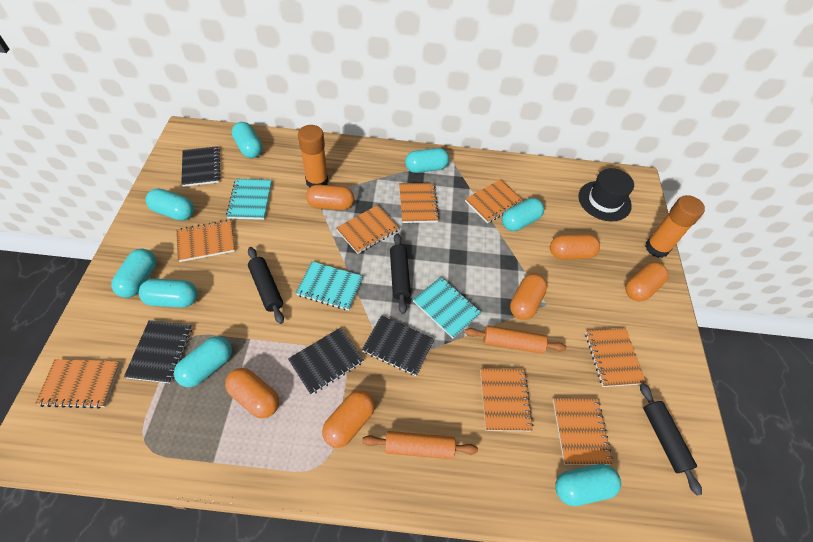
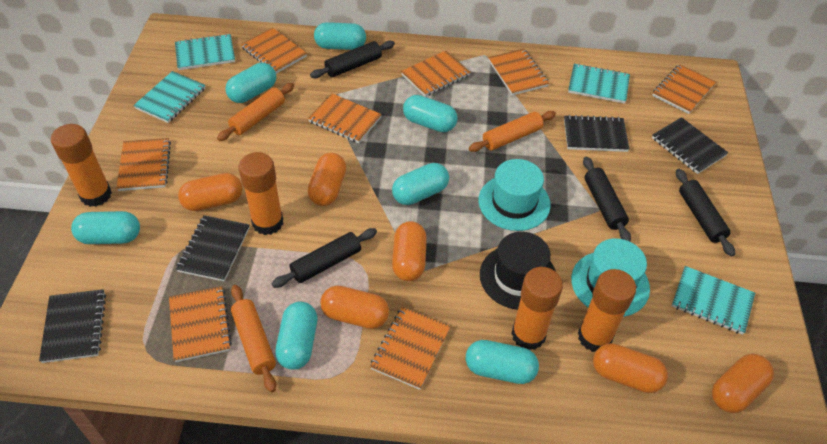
black rolling pin: 3 -> 4
orange glue stick: 2 -> 4
orange rolling pin: 2 -> 3
turquoise capsule: 8 -> 7
turquoise hat: 0 -> 2
turquoise notebook: 3 -> 4

